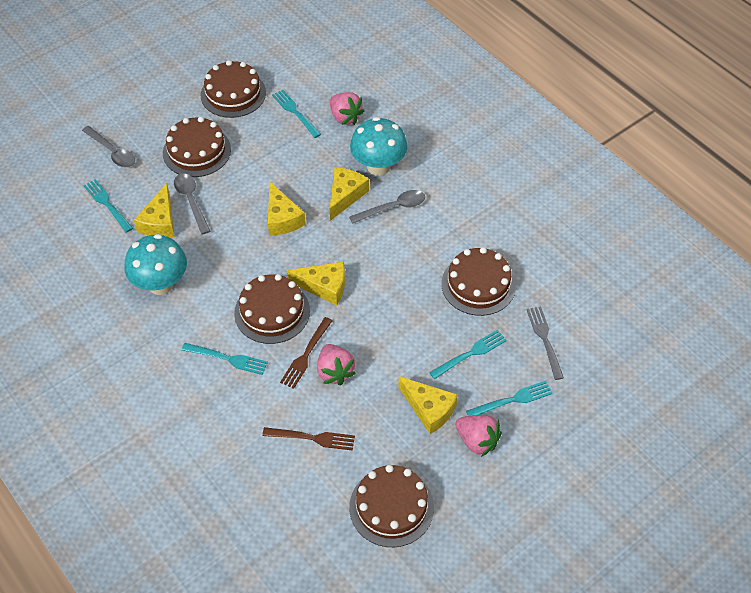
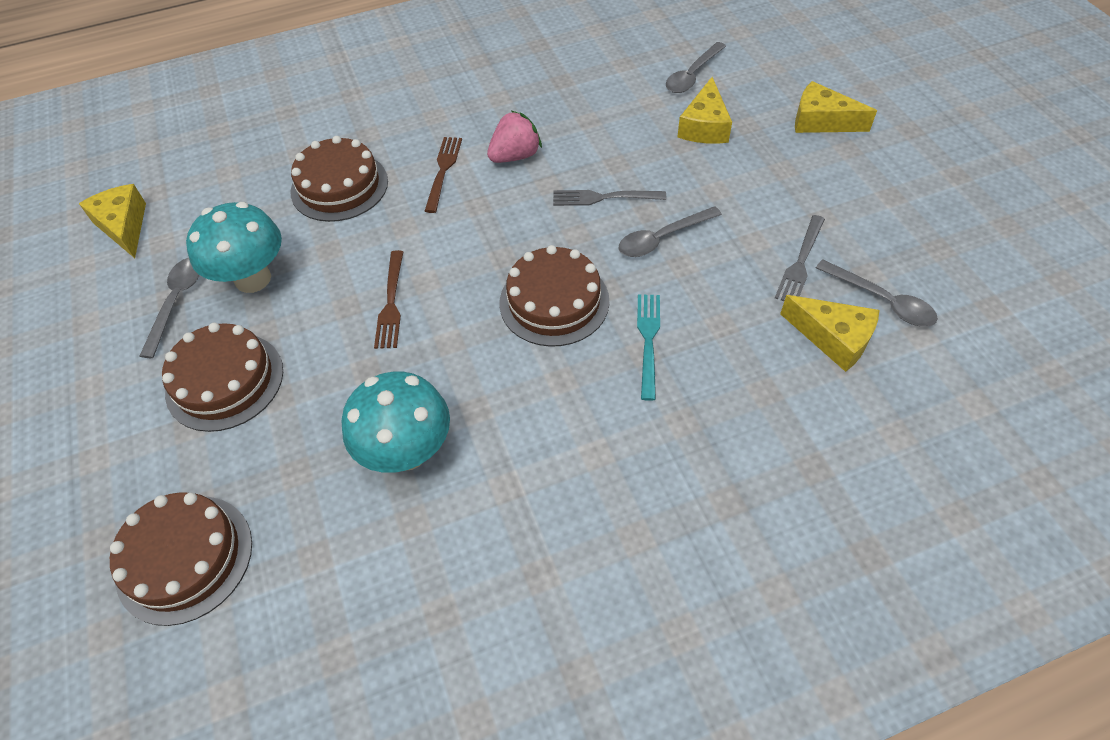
brown cake: 5 -> 4
grey fork: 1 -> 2
grey spoon: 3 -> 4
pink strawberry: 3 -> 1
turquoise fork: 5 -> 1
yellow cheese: 5 -> 4

